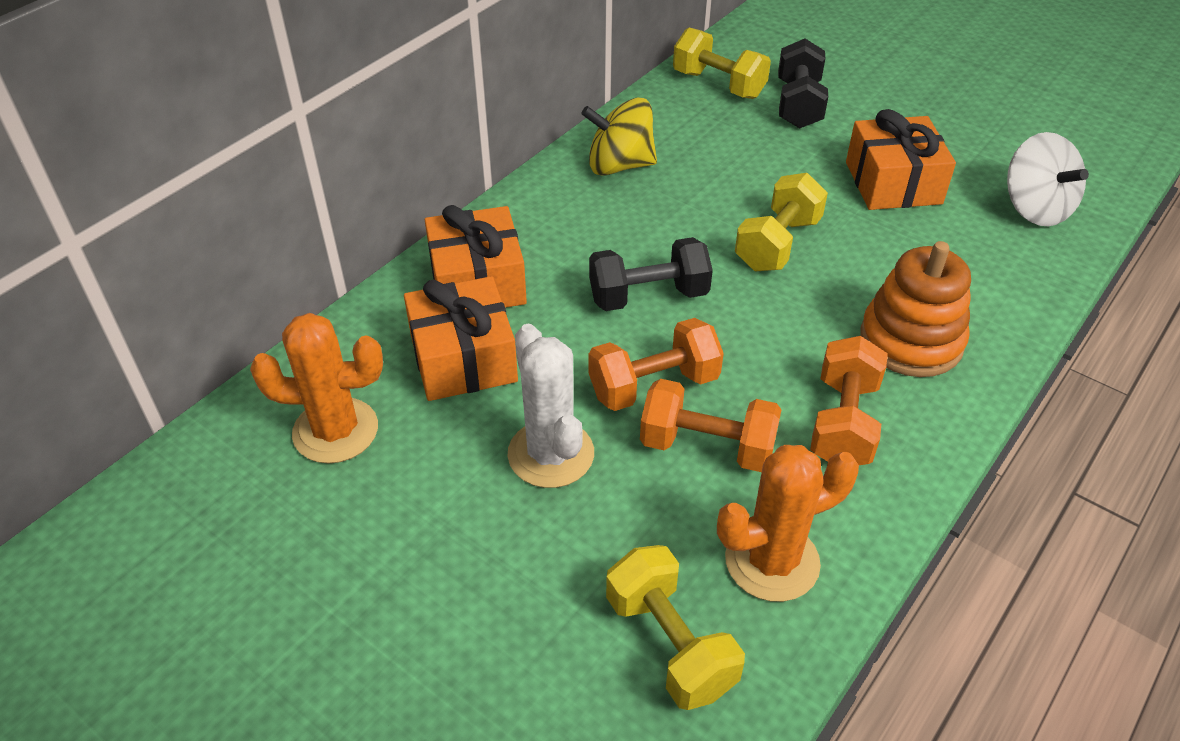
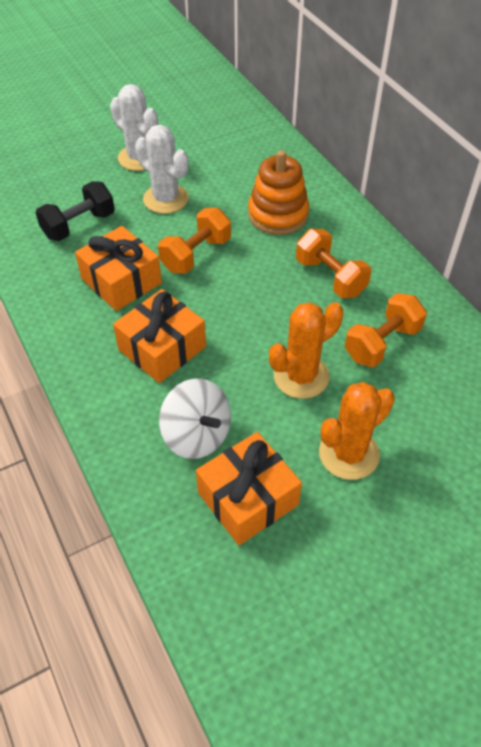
black dumbbell: 2 -> 1
white cactus: 1 -> 2
yellow dumbbell: 3 -> 0
yellow spinning top: 1 -> 0

